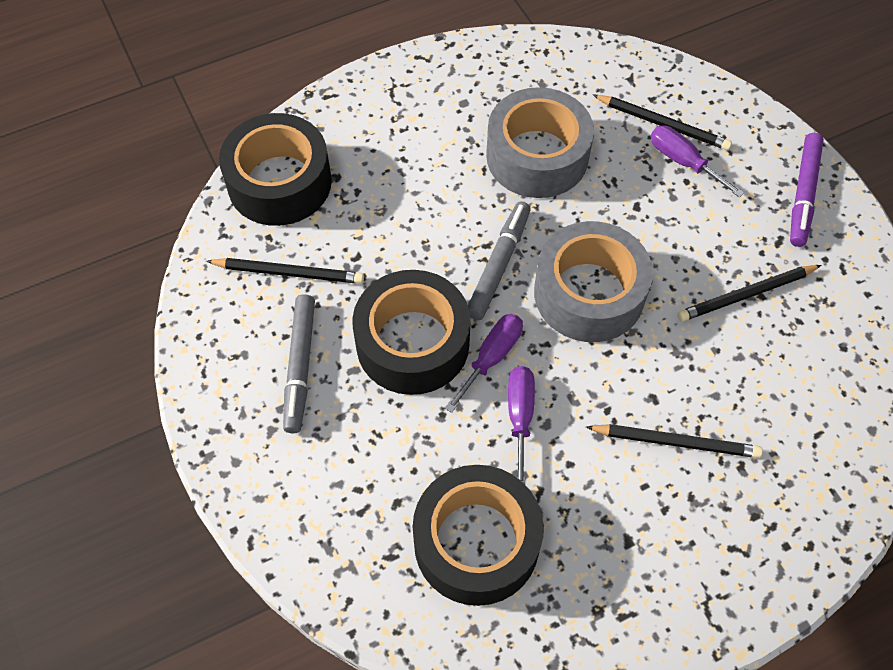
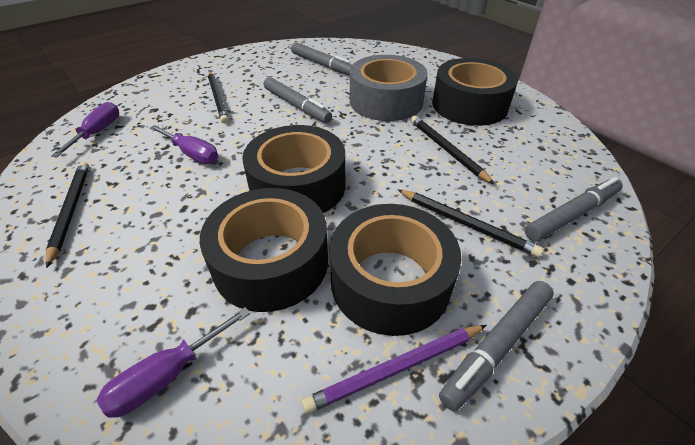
black tape: 3 -> 4
grey marker: 2 -> 4
grey tape: 2 -> 1
purple marker: 1 -> 0
purple pencil: 0 -> 1

